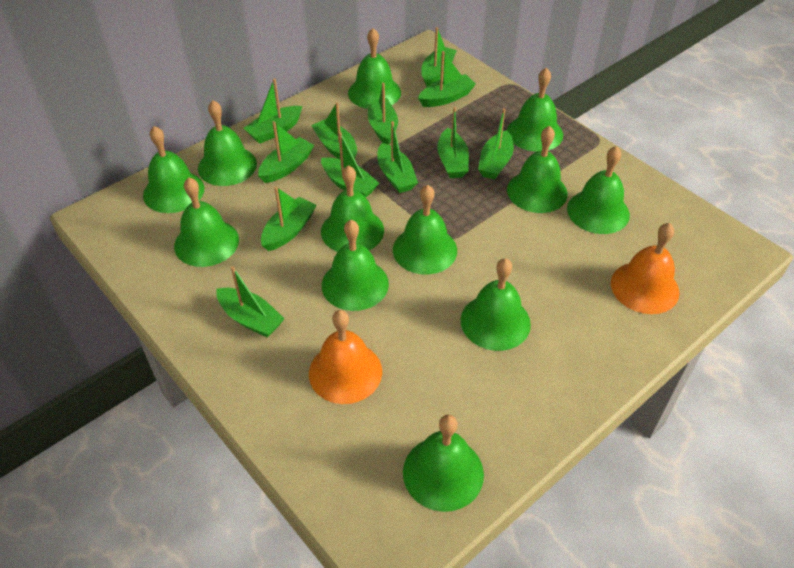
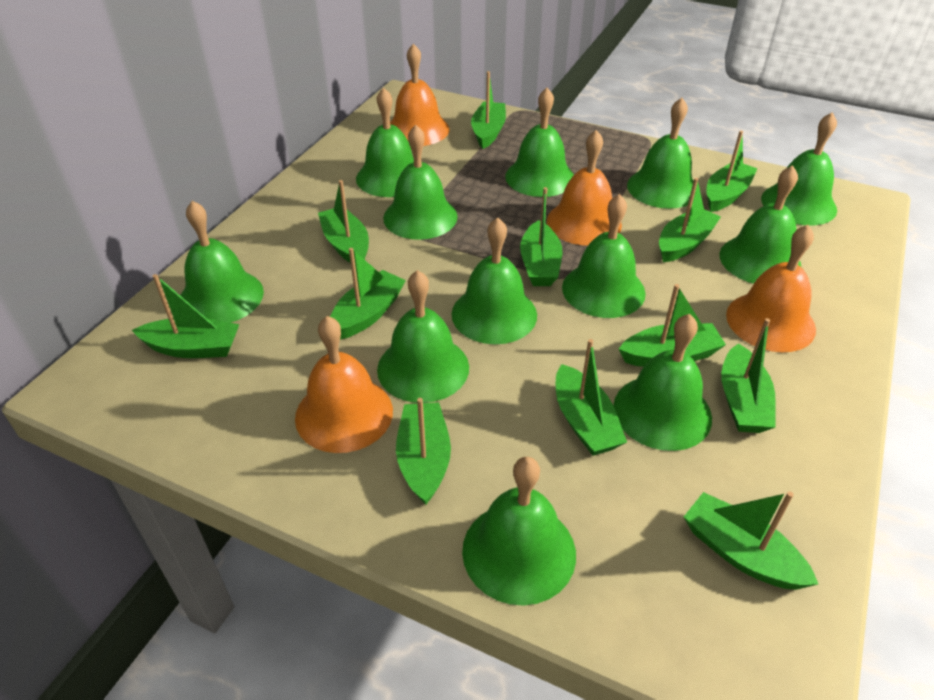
orange bell: 2 -> 4

